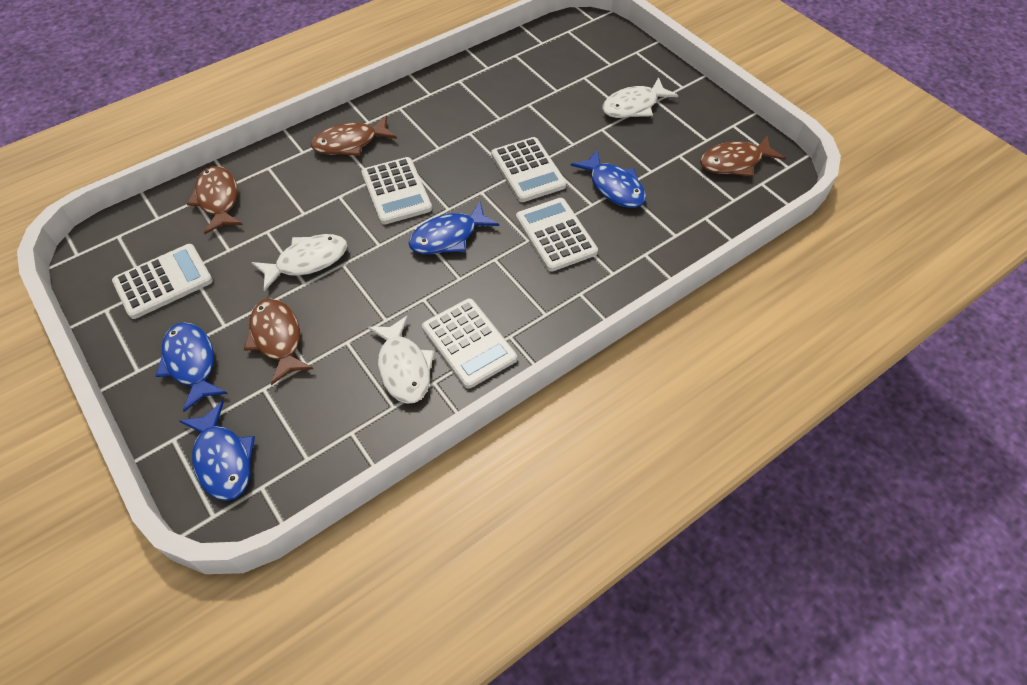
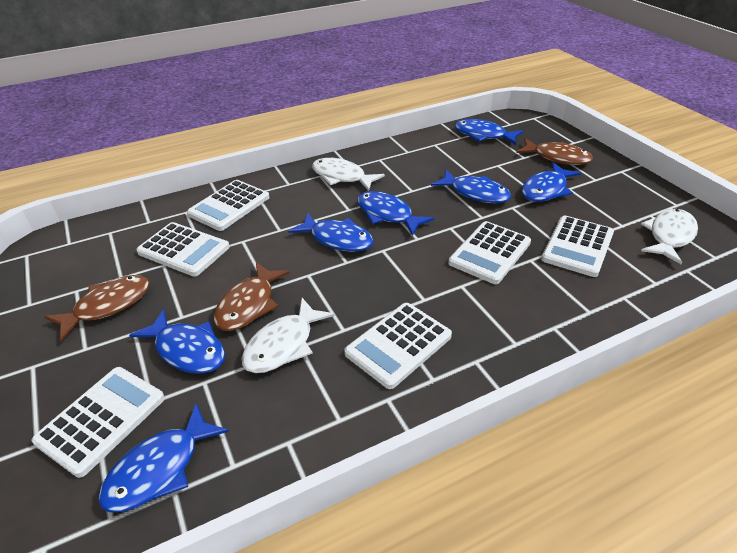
blue fish: 4 -> 7
brown fish: 4 -> 3
white calculator: 5 -> 6

